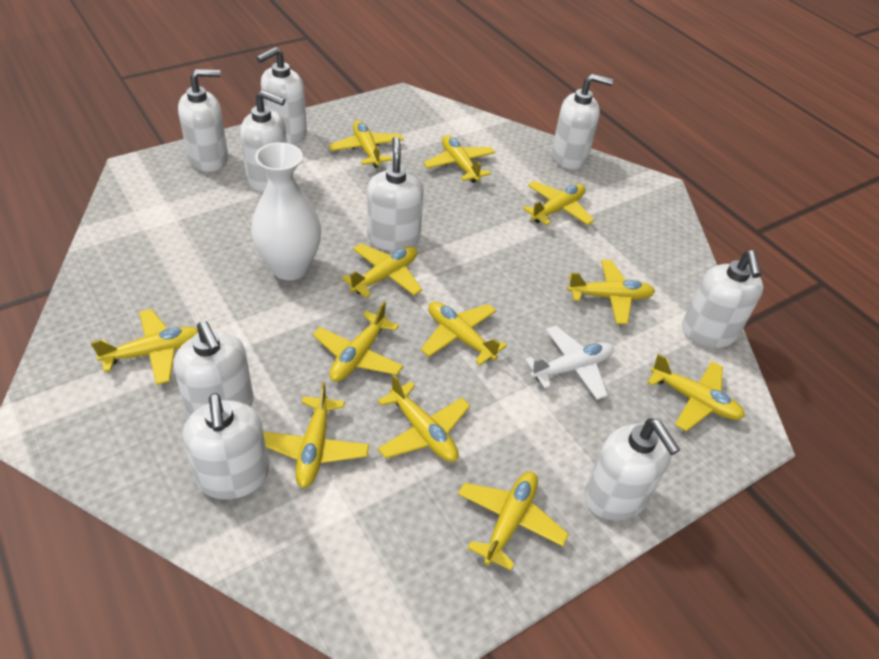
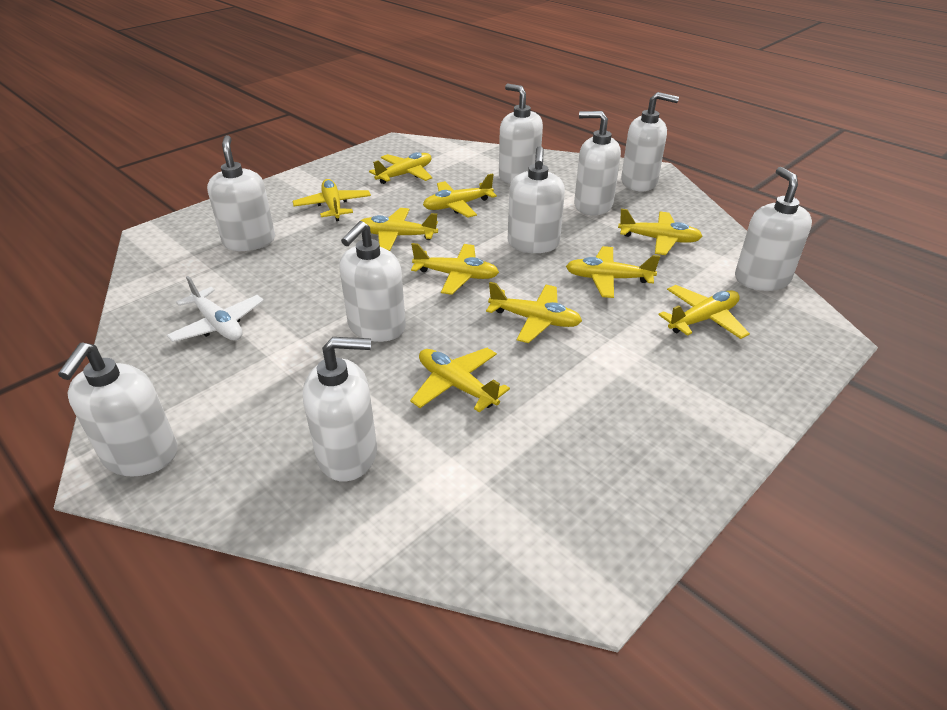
white vase: 1 -> 0
yellow plane: 12 -> 10

